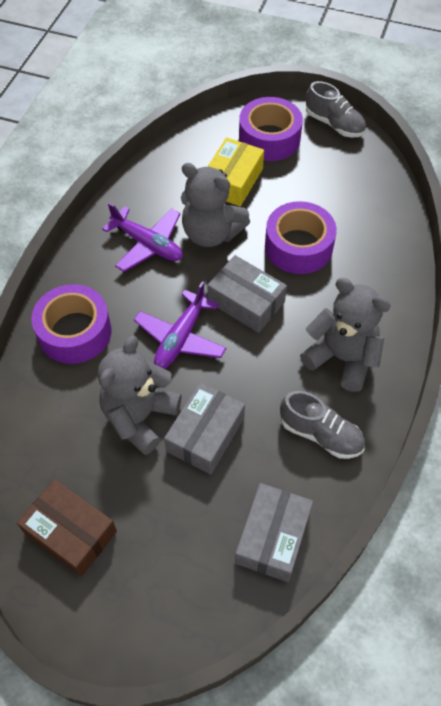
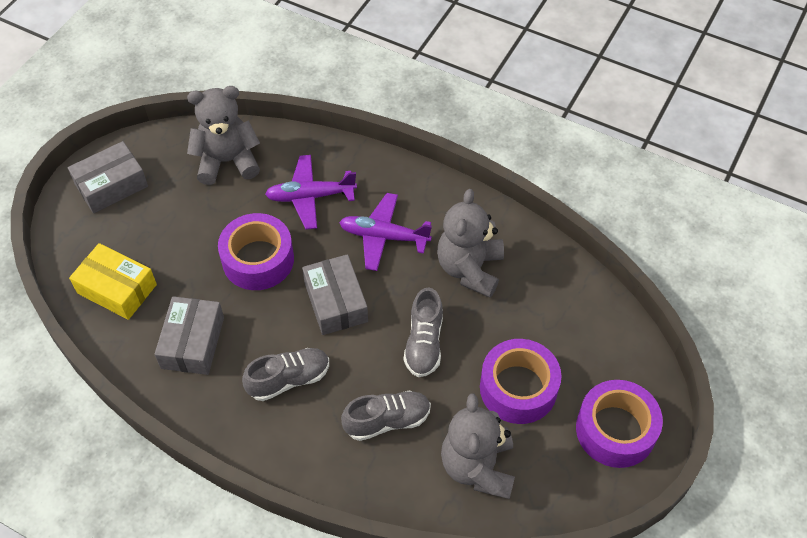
brown box: 1 -> 0
grey shoe: 2 -> 3

